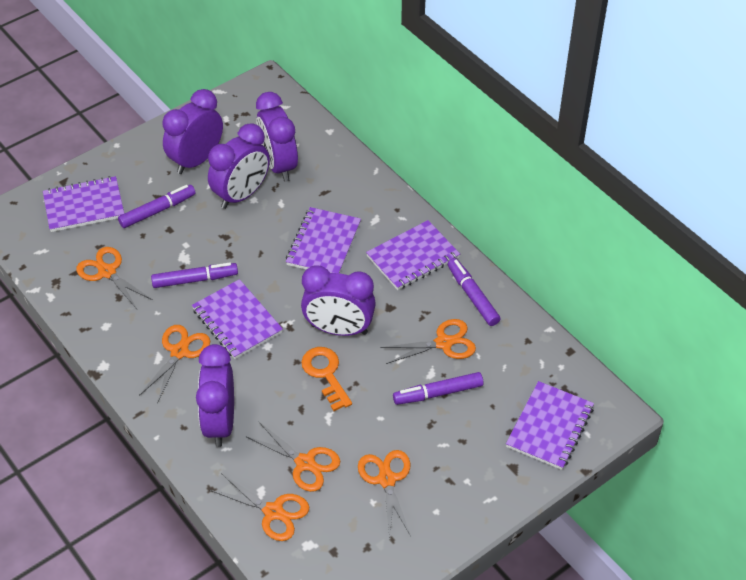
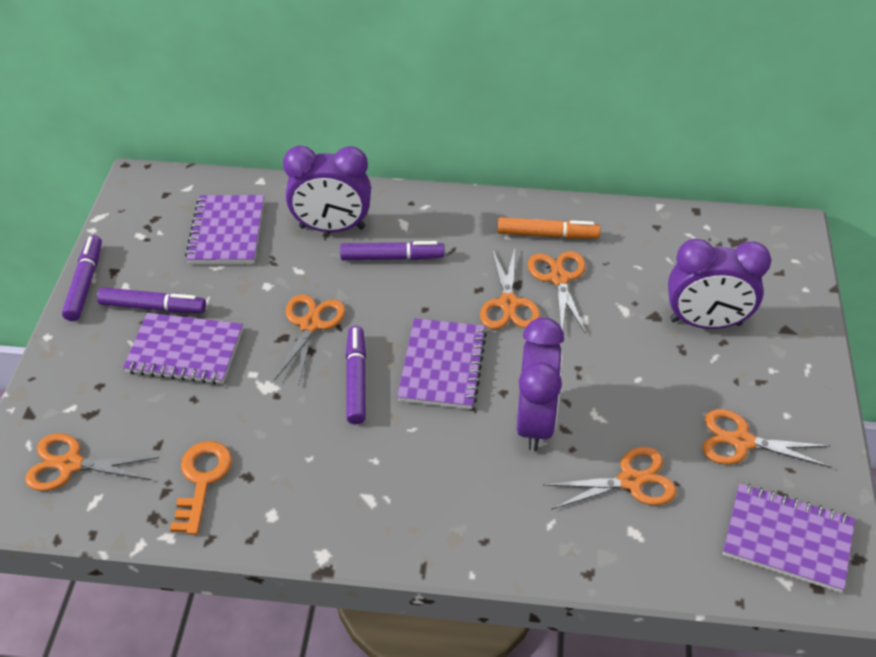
orange marker: 0 -> 1
purple clock: 5 -> 3
purple notebook: 5 -> 4

